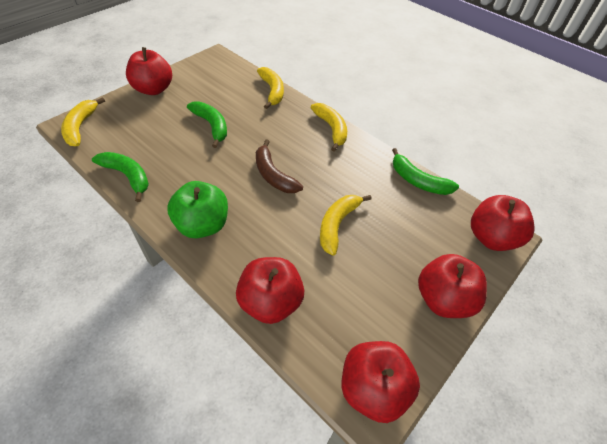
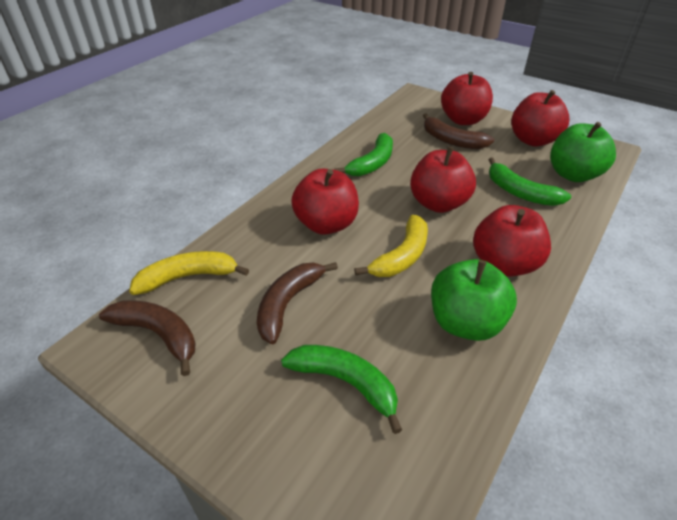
brown banana: 1 -> 3
green apple: 1 -> 2
yellow banana: 4 -> 2

